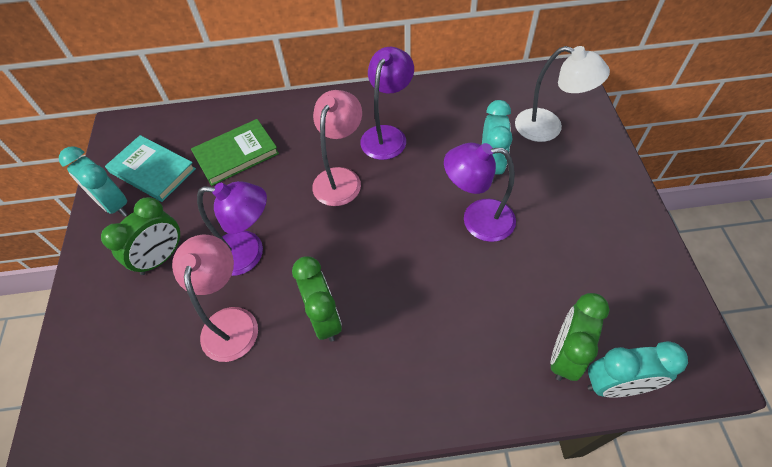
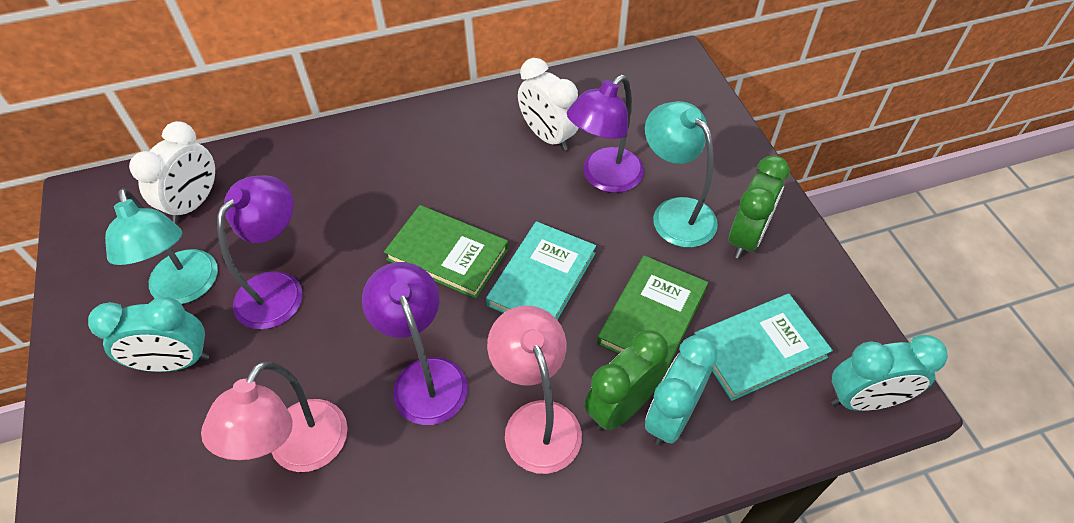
green book: 1 -> 2
green clock: 3 -> 2
turquoise book: 1 -> 2
turquoise lamp: 0 -> 2
white clock: 0 -> 2
white lamp: 1 -> 0

